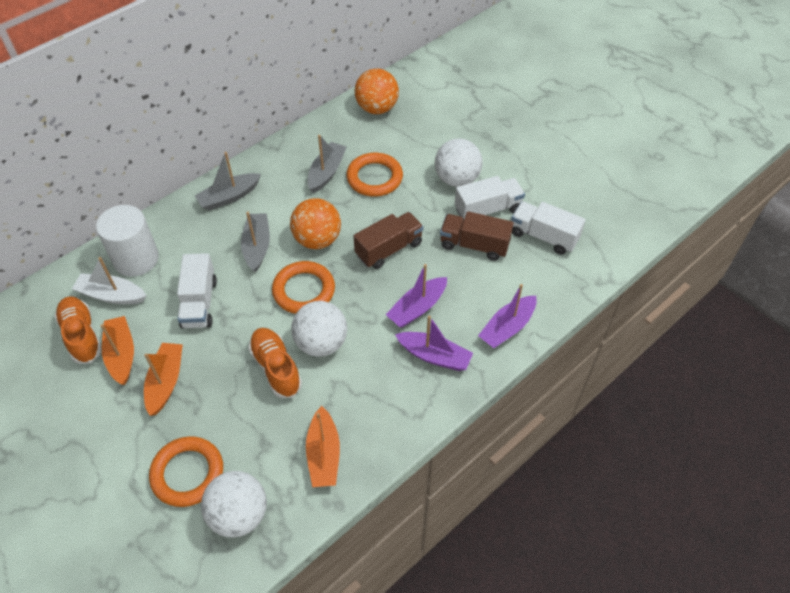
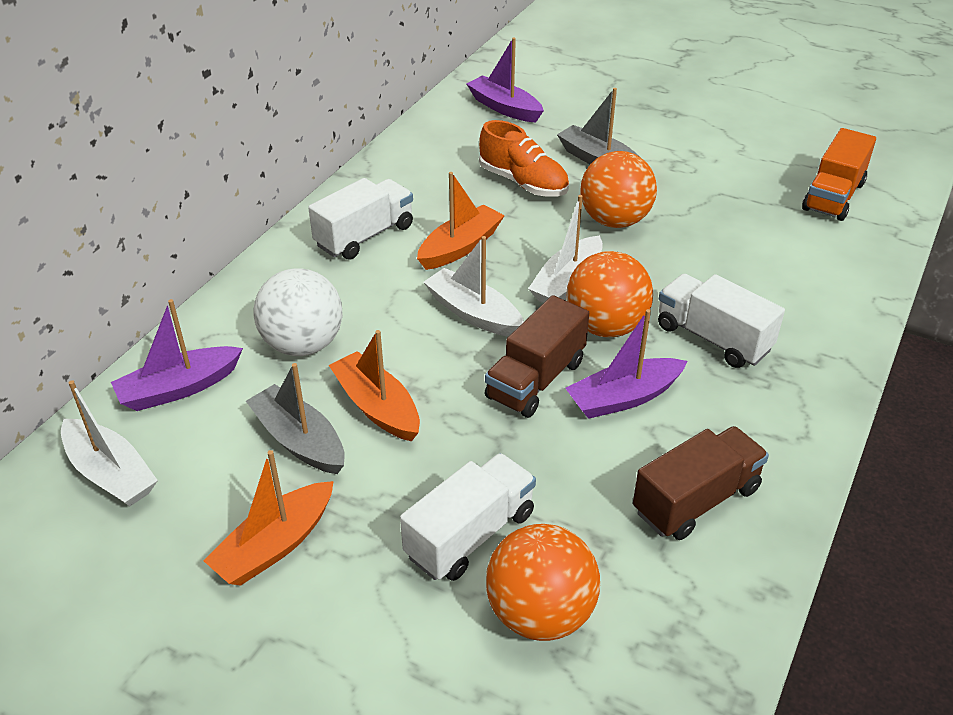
grey boat: 3 -> 2
orange ball: 2 -> 3
orange ring: 3 -> 0
orange shoe: 2 -> 1
orange truck: 0 -> 1
white ball: 3 -> 1
white boat: 1 -> 3
white cylinder: 1 -> 0

